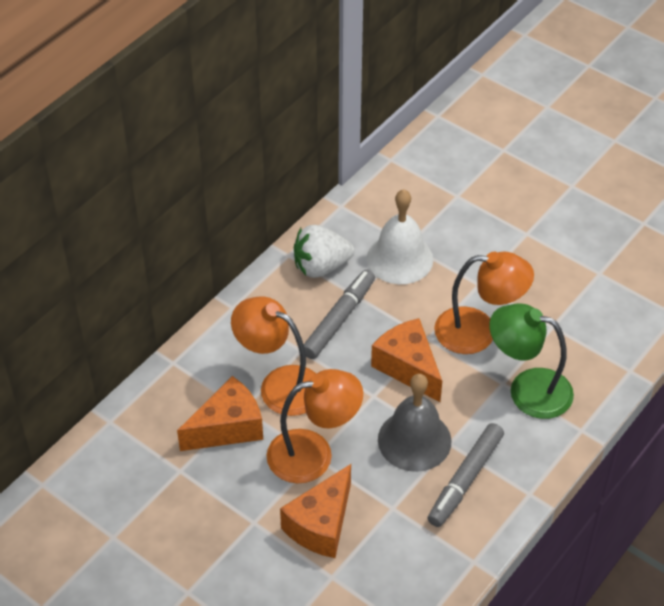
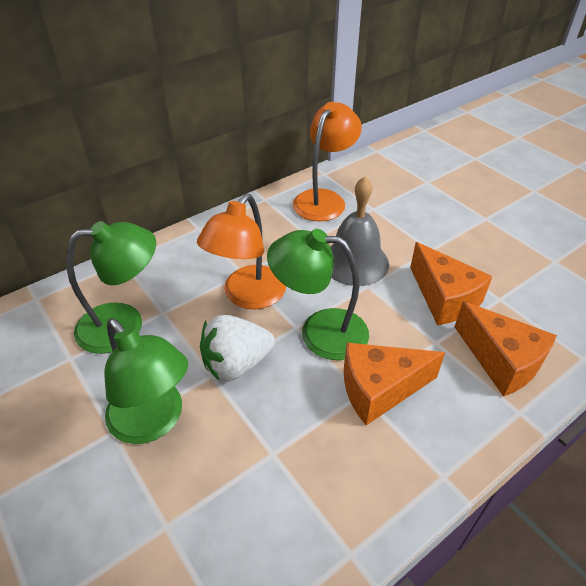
green lamp: 1 -> 3
grey marker: 2 -> 0
orange lamp: 3 -> 2
white bell: 1 -> 0

